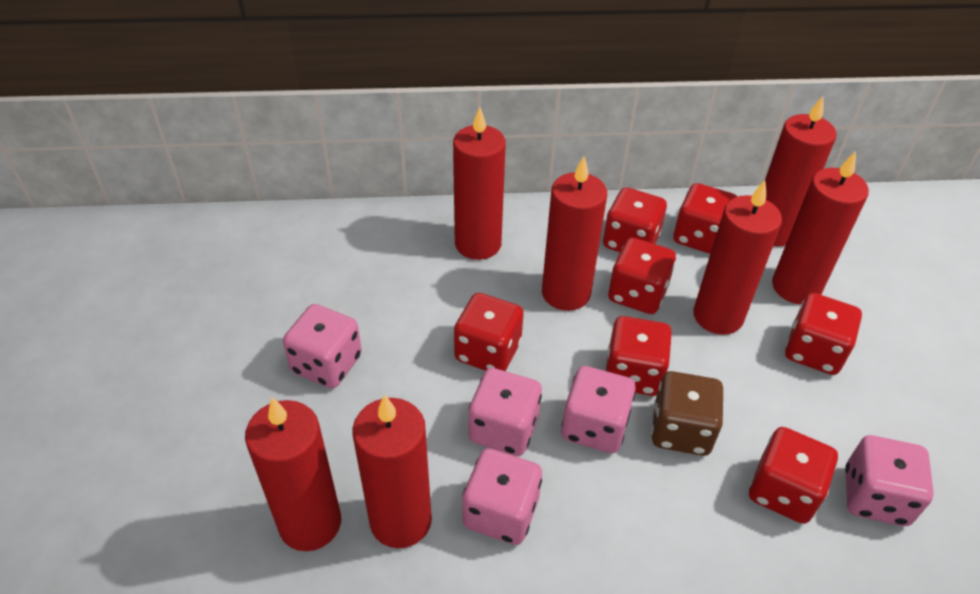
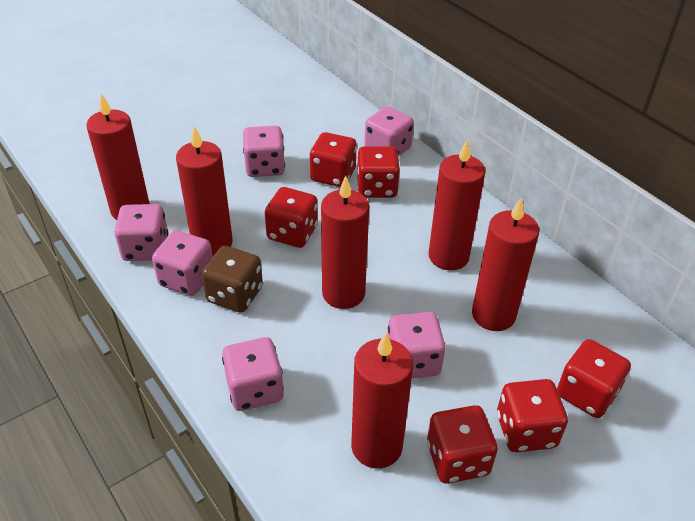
pink dice: 5 -> 6
red candle: 7 -> 6
red dice: 7 -> 6

